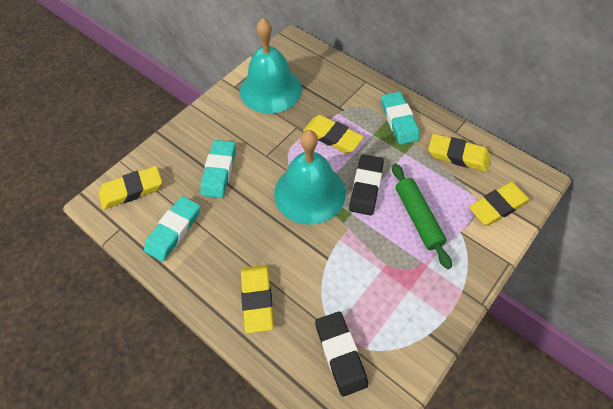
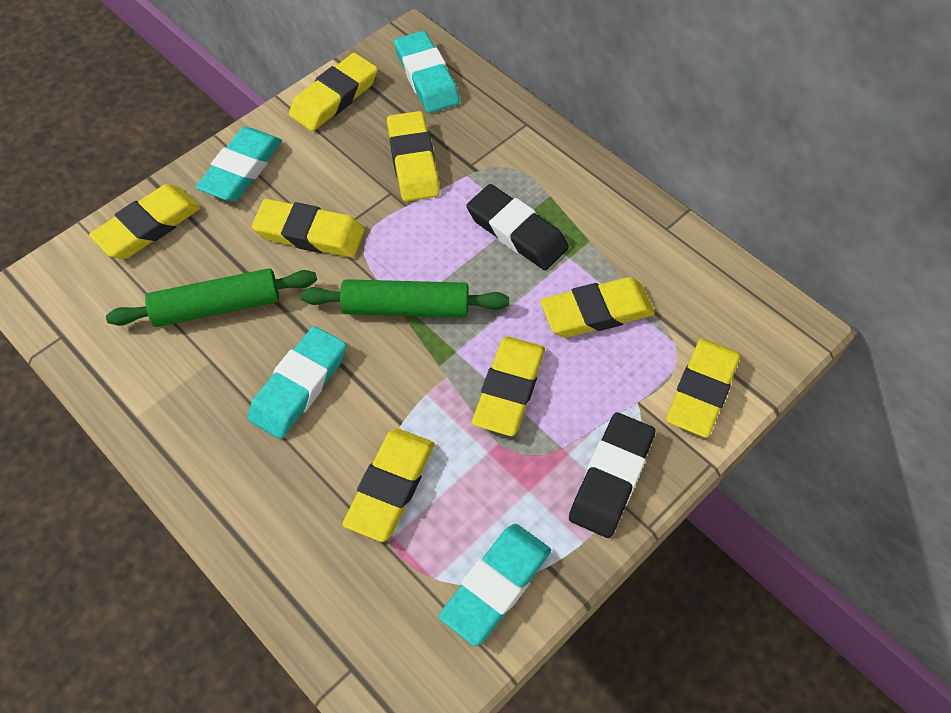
green rolling pin: 1 -> 2
turquoise bell: 2 -> 0
turquoise eraser: 3 -> 4
yellow eraser: 5 -> 8

